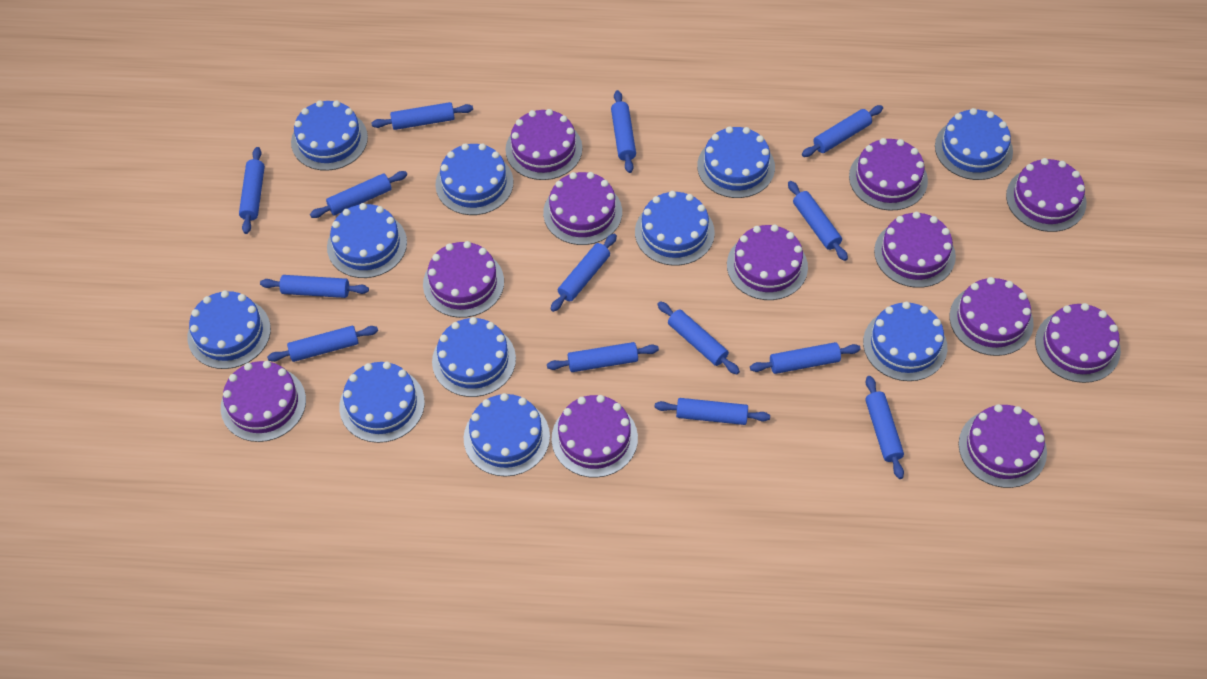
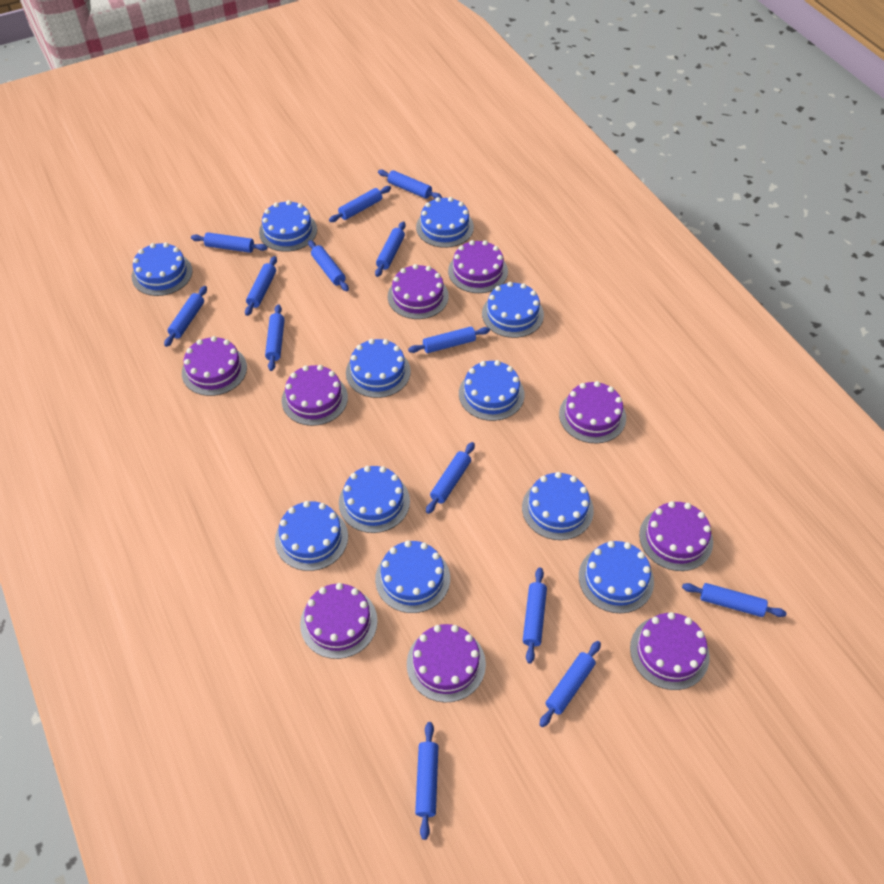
purple cake: 12 -> 9

